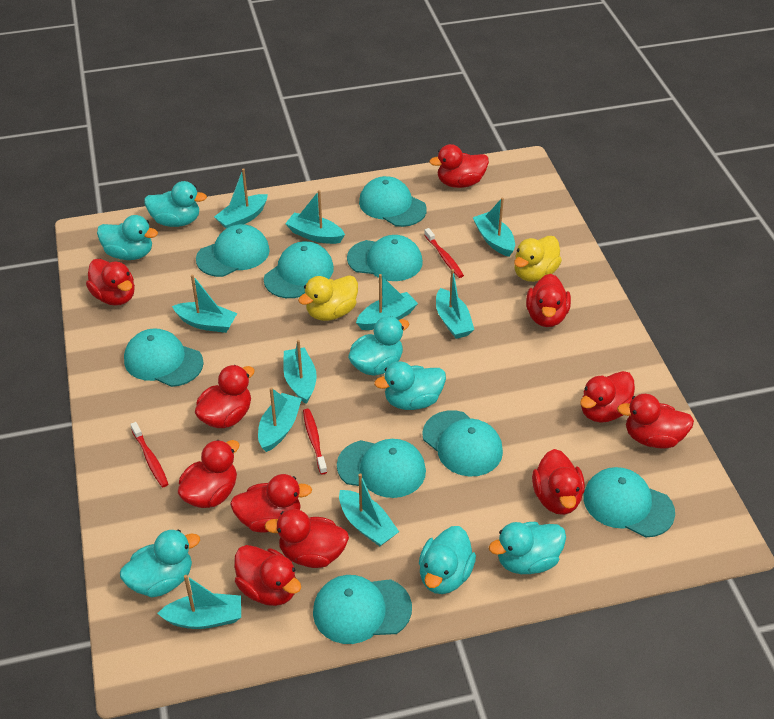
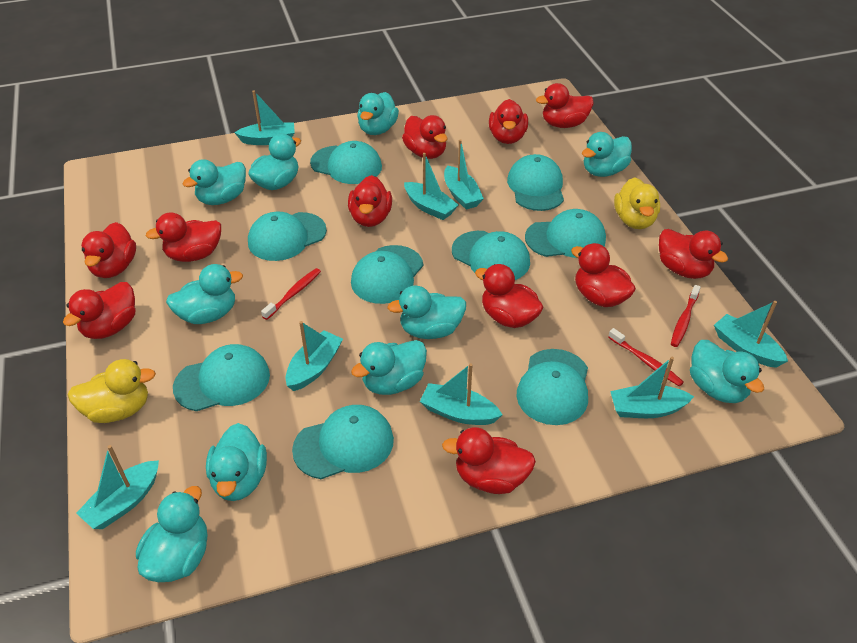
turquoise boat: 10 -> 8
turquoise duck: 7 -> 10

